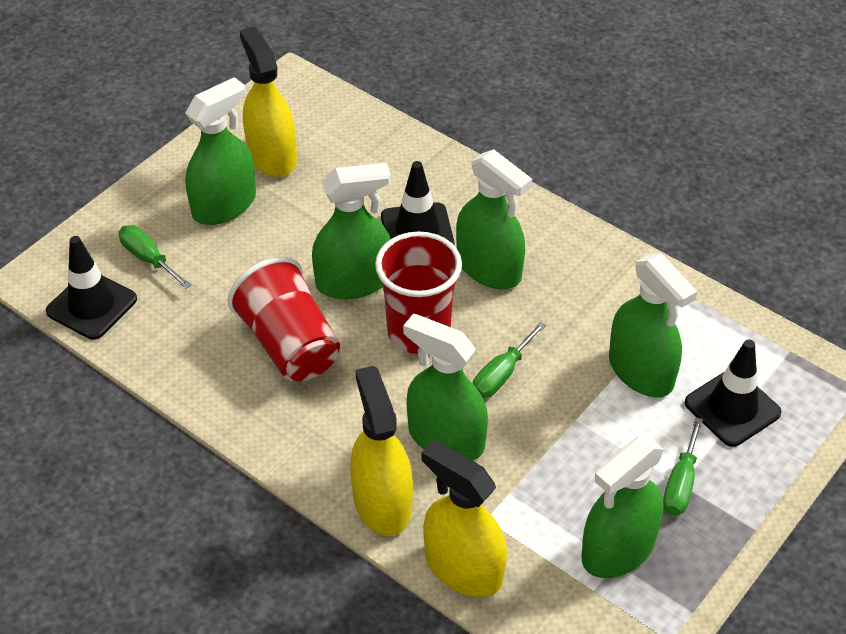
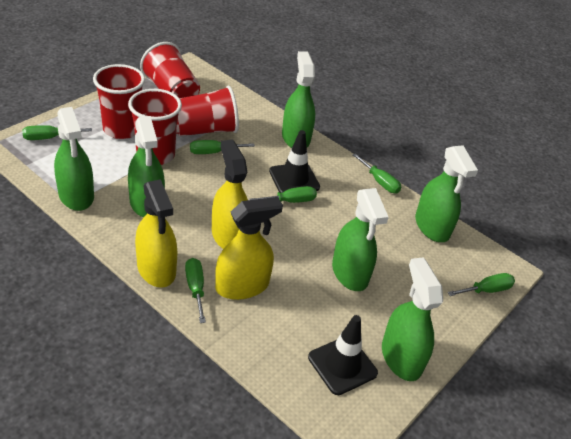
black traffic cone: 3 -> 2
green screwdriver: 3 -> 6
red cup: 2 -> 4

